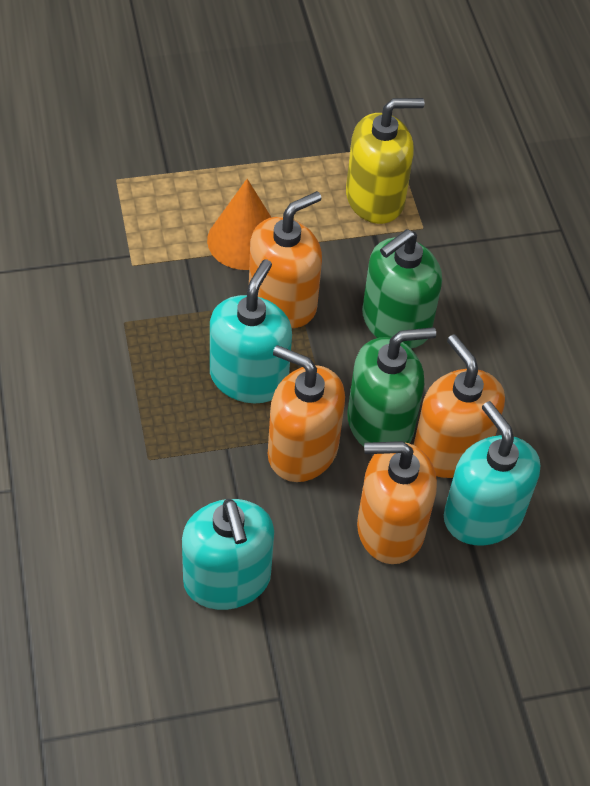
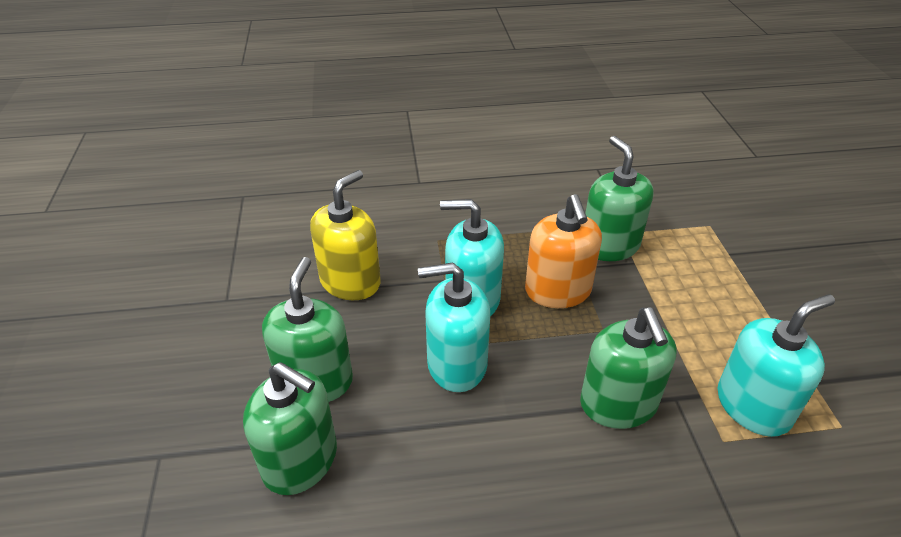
green soap dispenser: 2 -> 4
orange cone: 1 -> 0
orange soap dispenser: 4 -> 1

